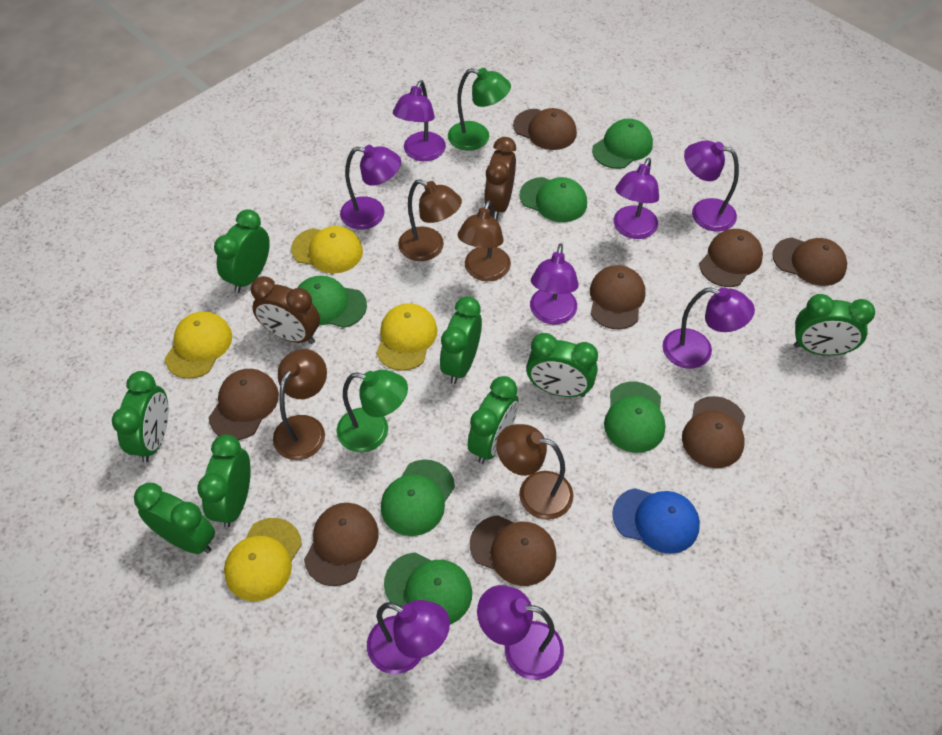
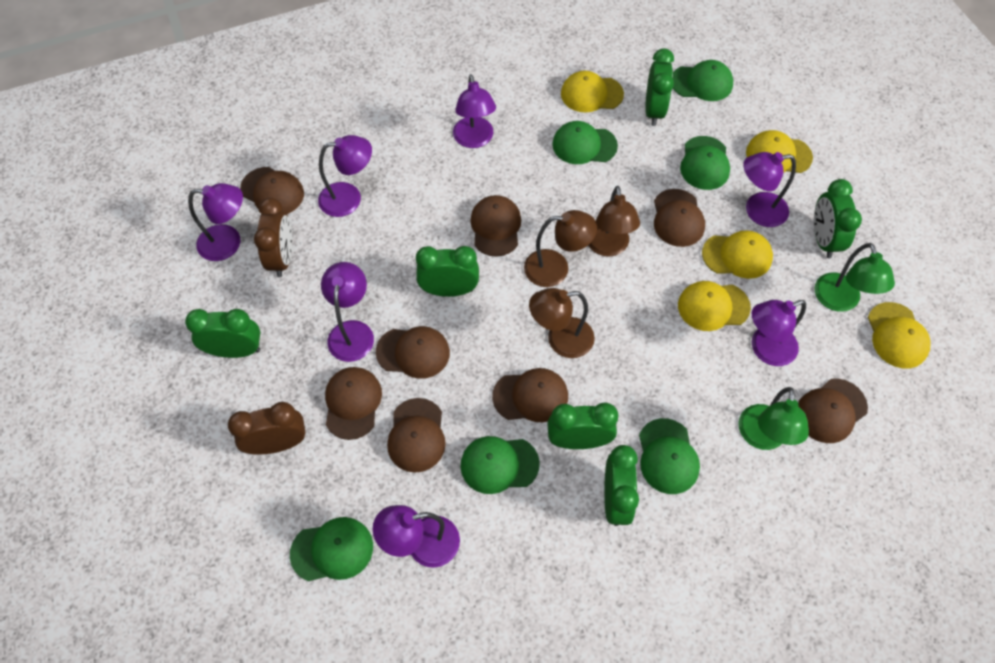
blue cap: 1 -> 0
brown lamp: 4 -> 3
green clock: 8 -> 6
purple lamp: 8 -> 7
yellow cap: 4 -> 5

